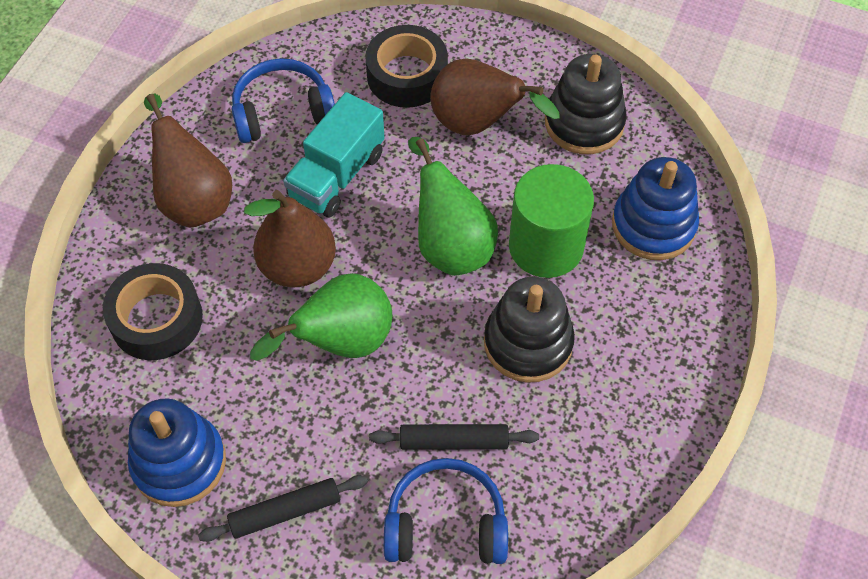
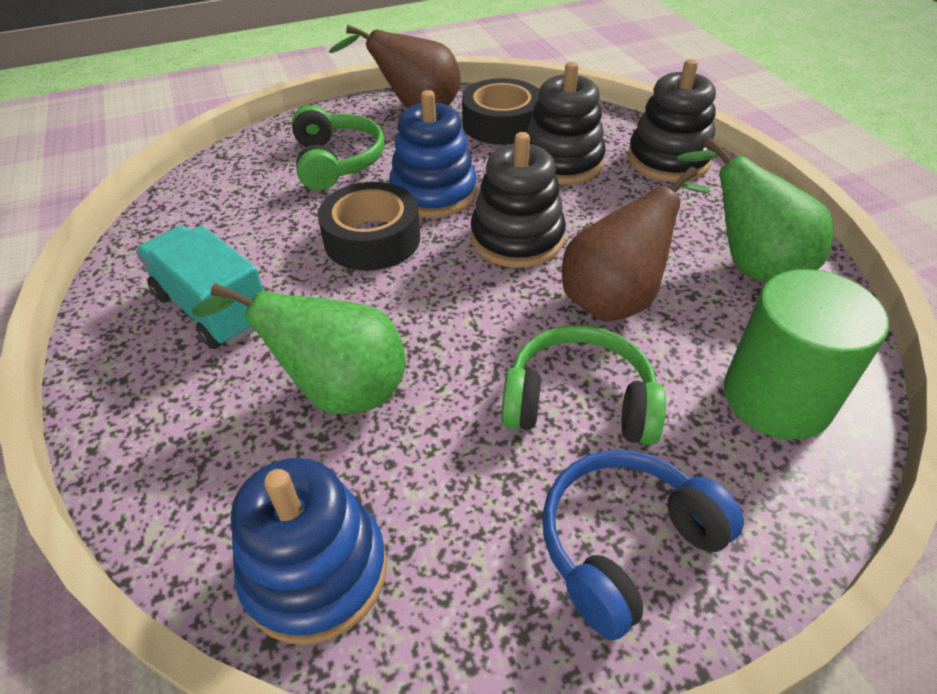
black rolling pin: 2 -> 0
black stacking toy: 2 -> 3
blue headphones: 2 -> 1
brown pear: 3 -> 2
green headphones: 0 -> 2

